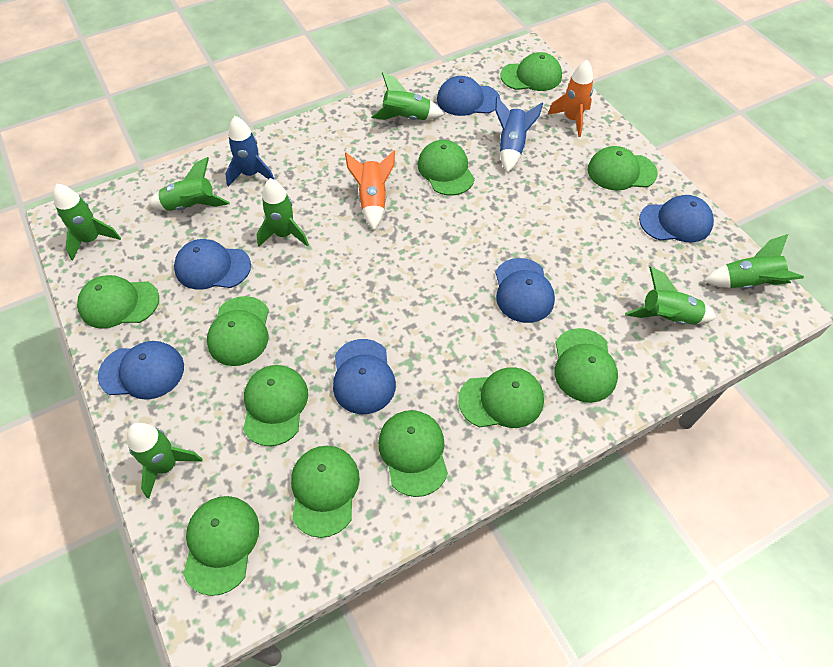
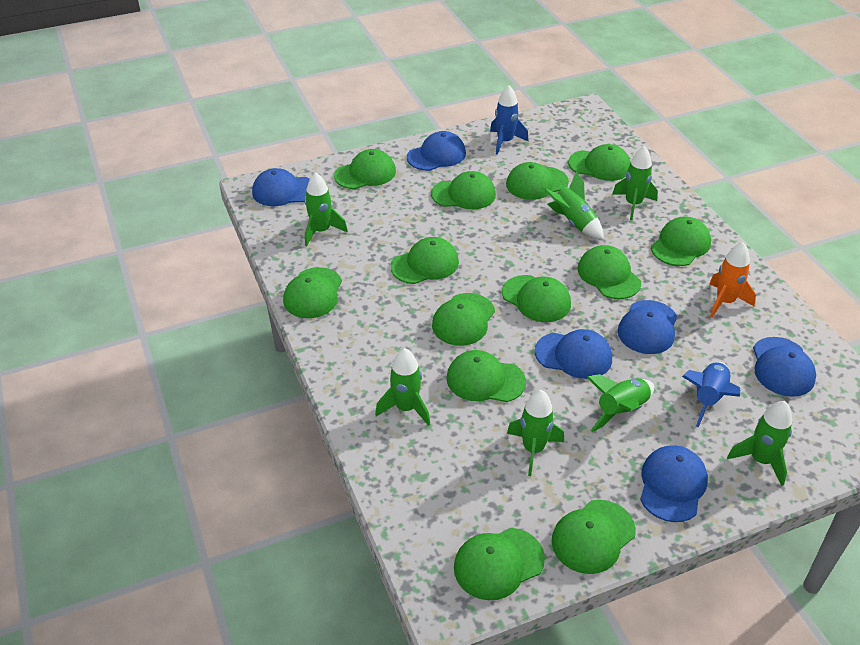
green cap: 11 -> 13
orange rocket: 2 -> 1

